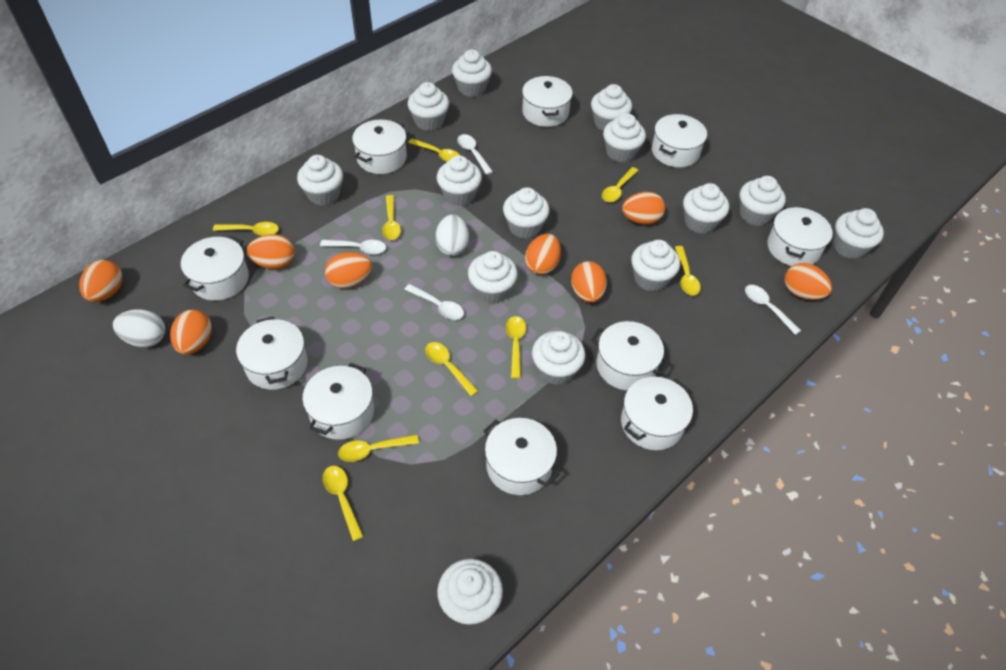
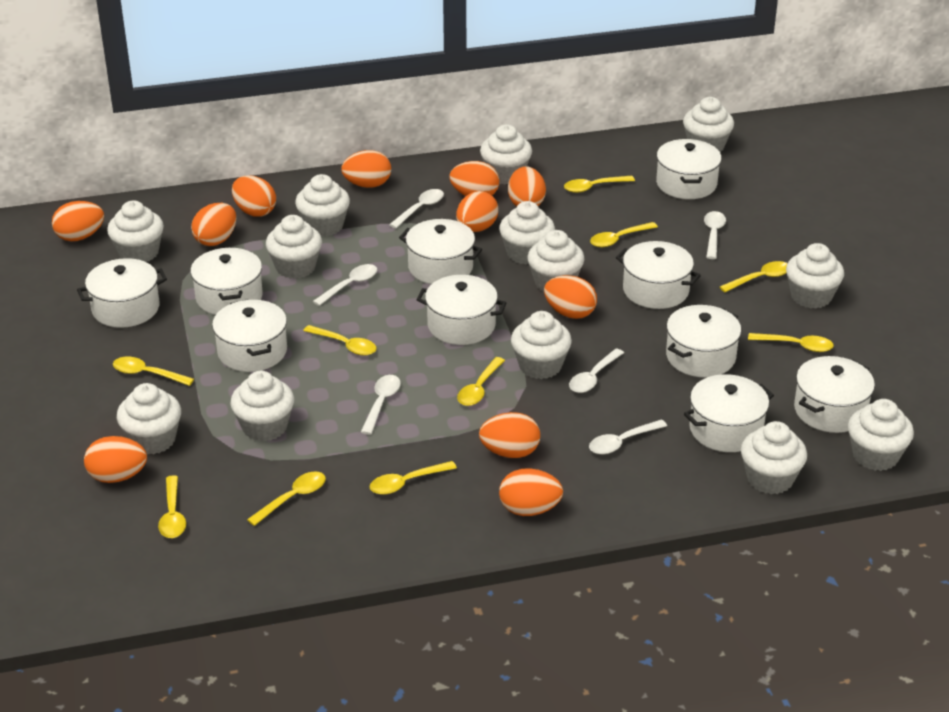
orange egg: 8 -> 11
white cupcake: 14 -> 13
white egg: 2 -> 0
white spoon: 4 -> 6
yellow spoon: 9 -> 10

